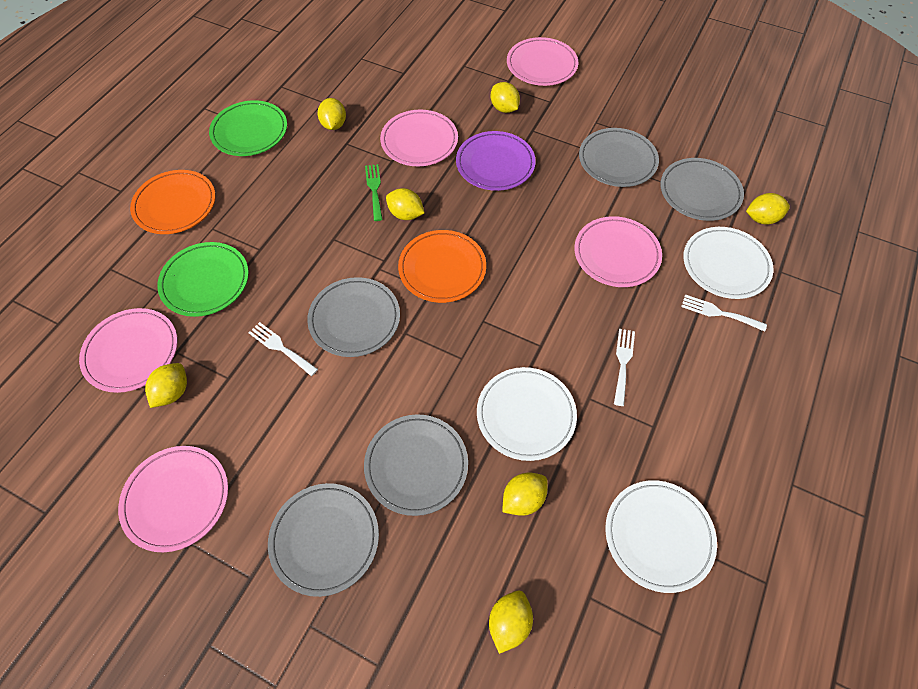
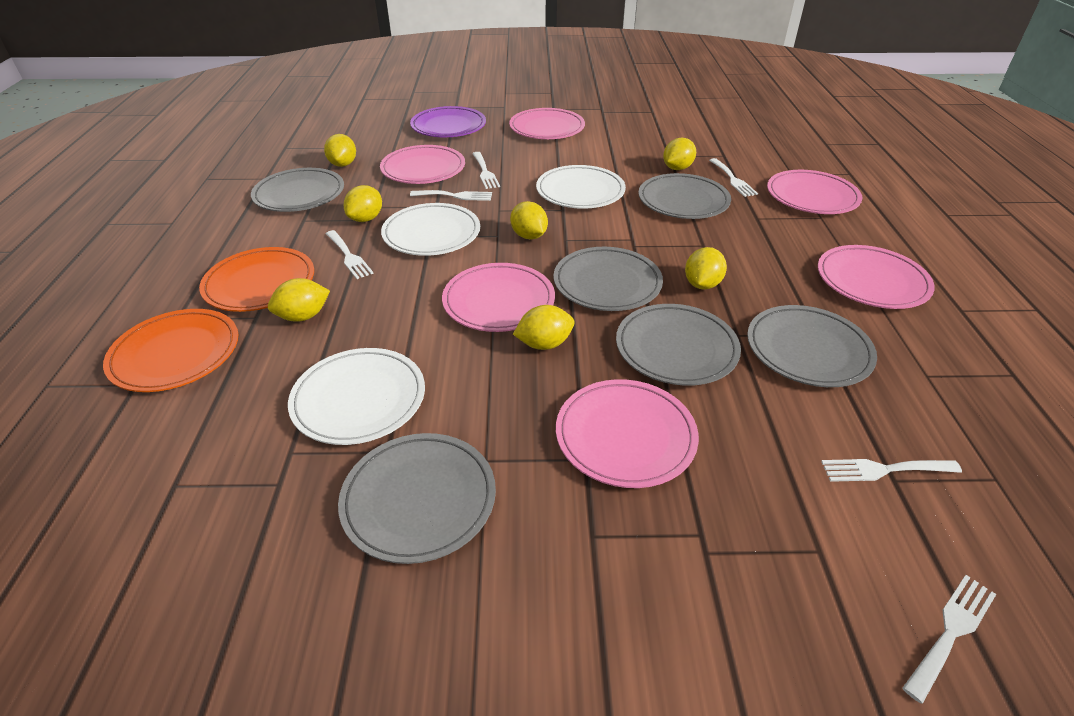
green fork: 1 -> 0
green plate: 2 -> 0
grey plate: 5 -> 6
pink plate: 5 -> 6
white fork: 3 -> 6

